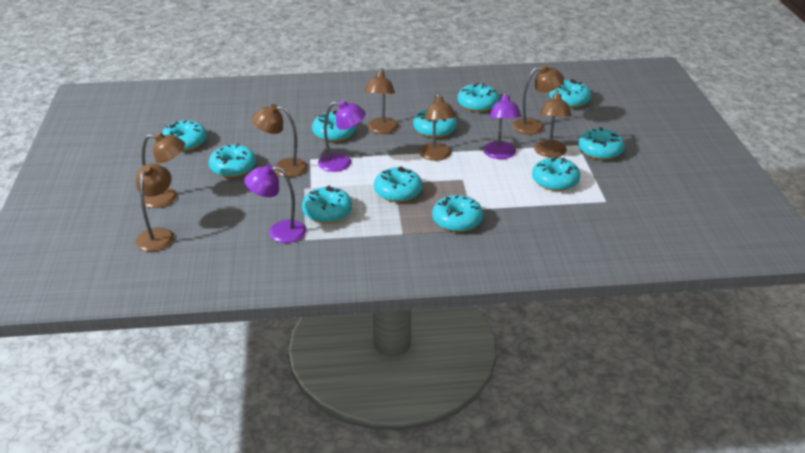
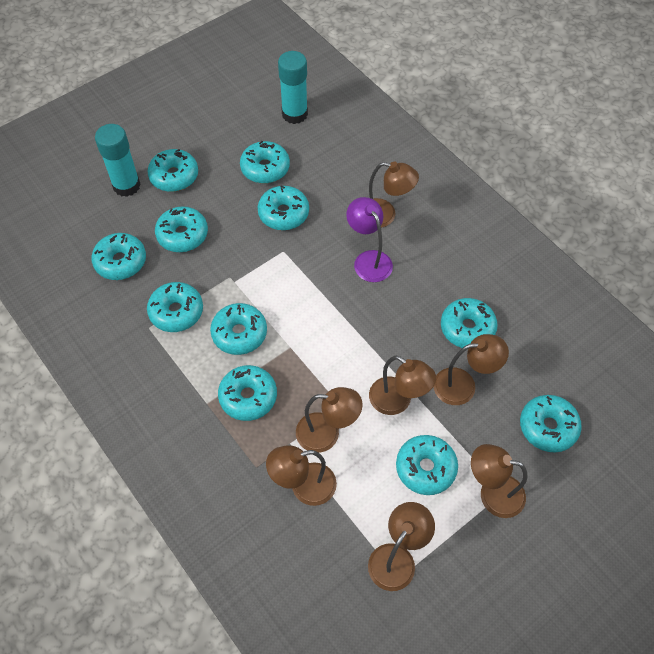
purple lamp: 3 -> 1
turquoise glue stick: 0 -> 2

